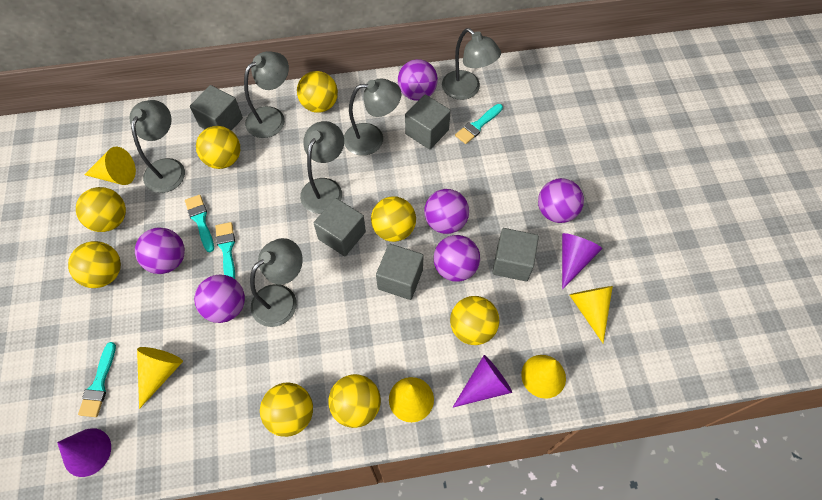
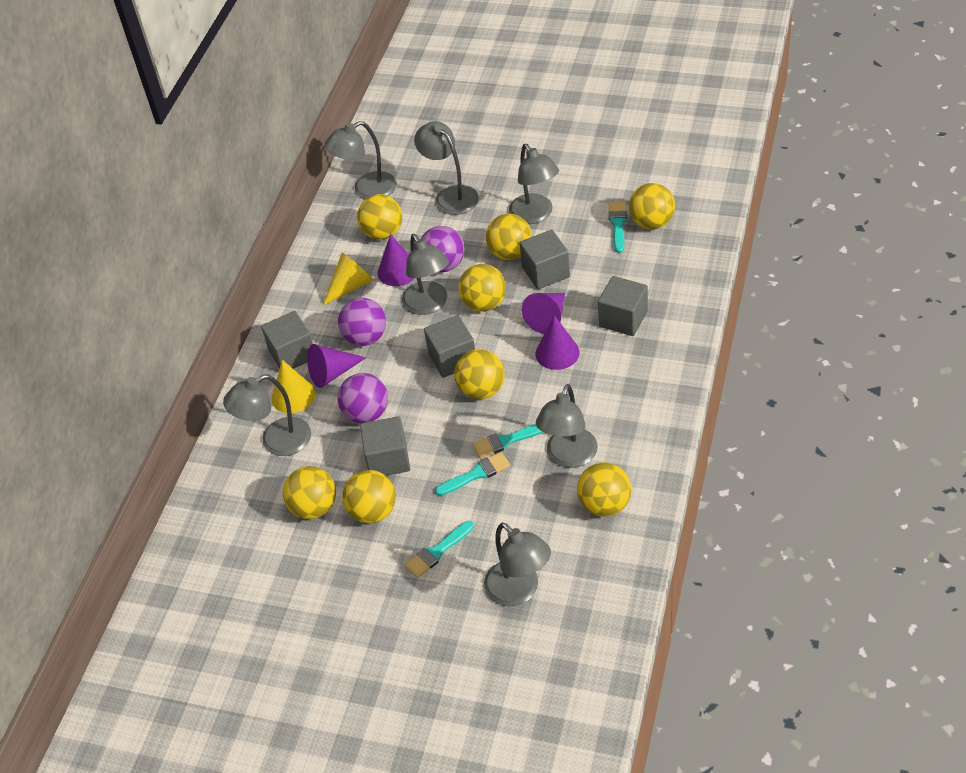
grey lamp: 6 -> 7
purple ball: 6 -> 3
purple cone: 3 -> 4
yellow cone: 5 -> 2

